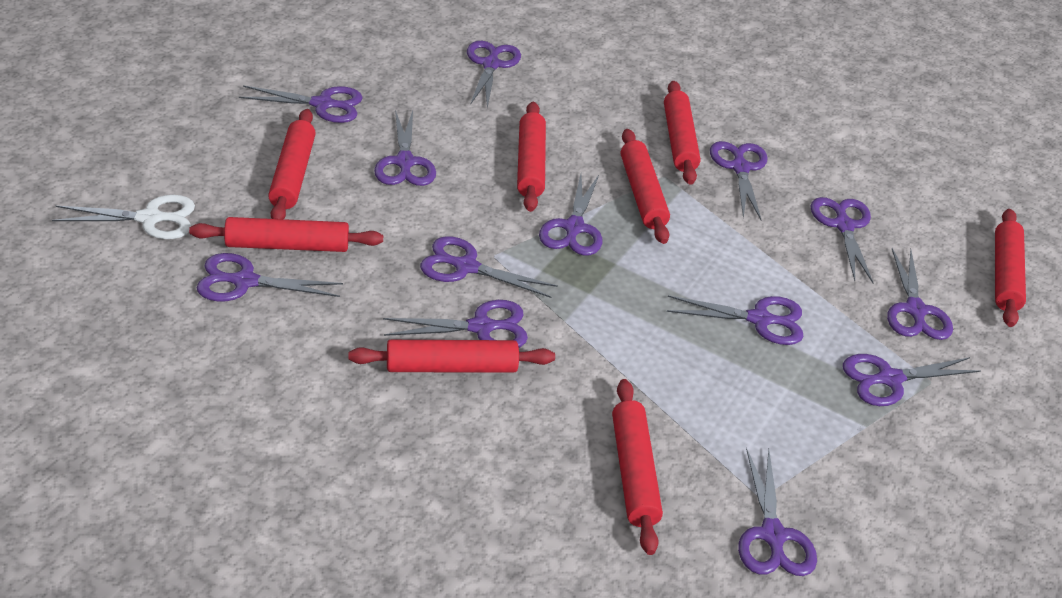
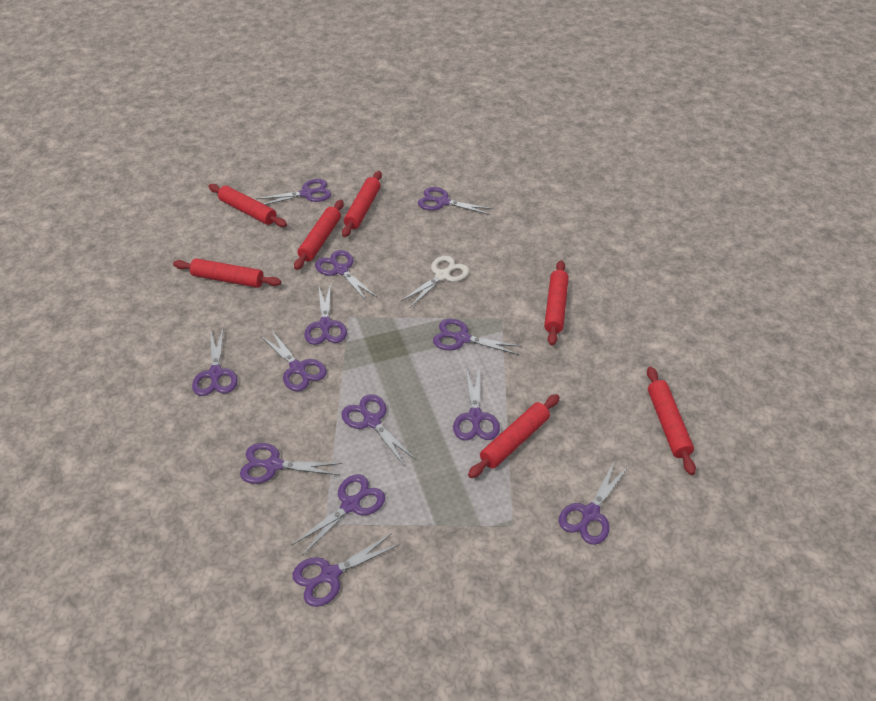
red rolling pin: 8 -> 7

